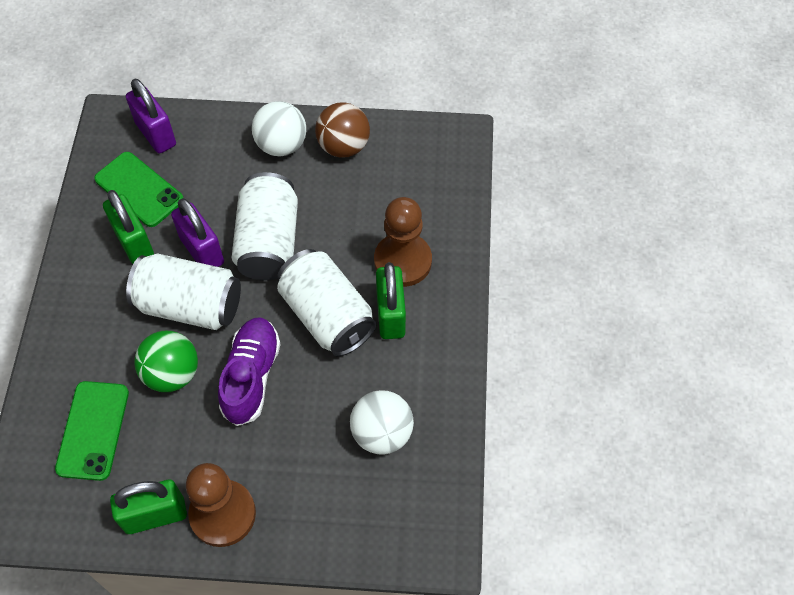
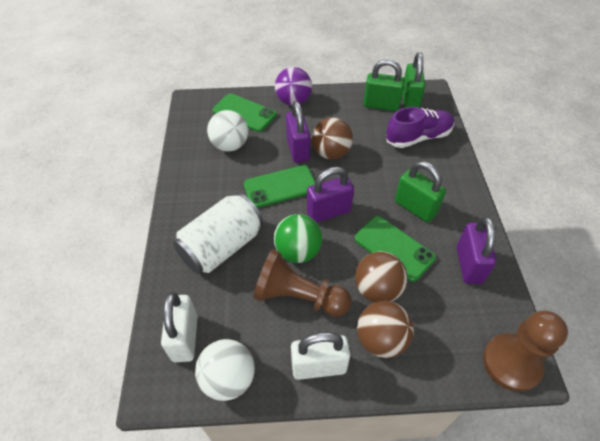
brown ball: 1 -> 3
green phone: 2 -> 3
purple ball: 0 -> 1
purple padlock: 2 -> 3
white can: 3 -> 1
white padlock: 0 -> 2

